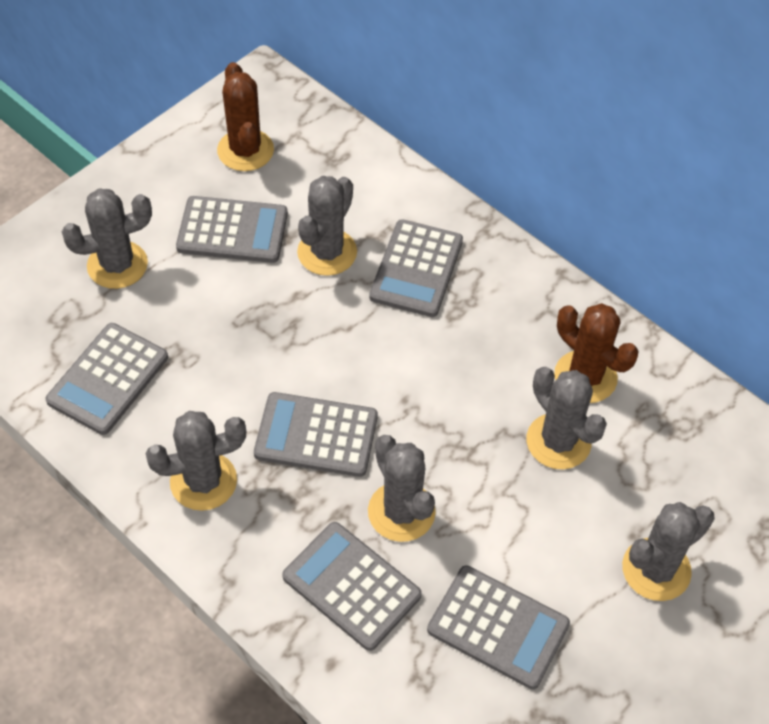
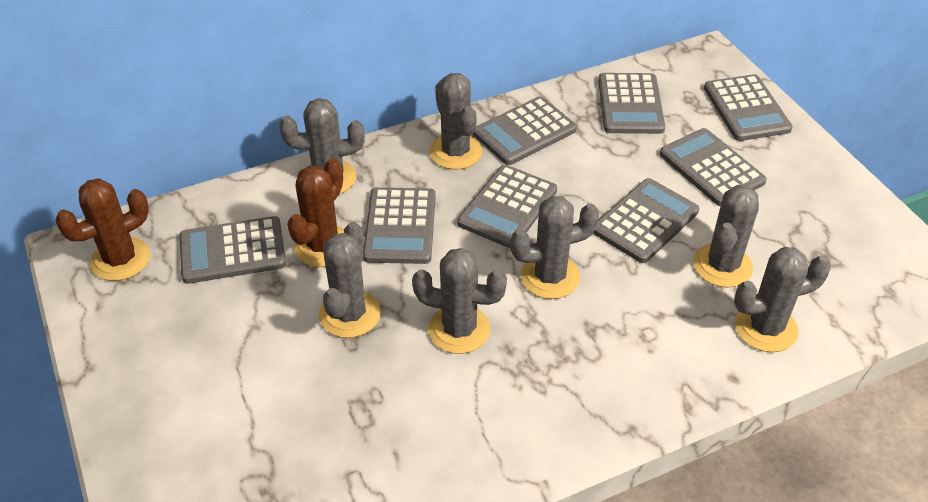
grey cactus: 6 -> 7
grey calculator: 6 -> 8

